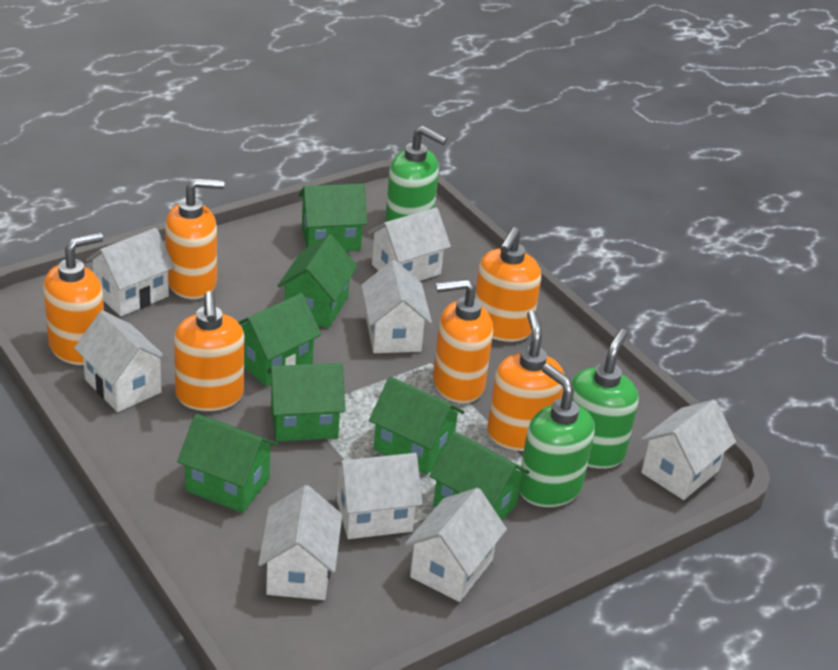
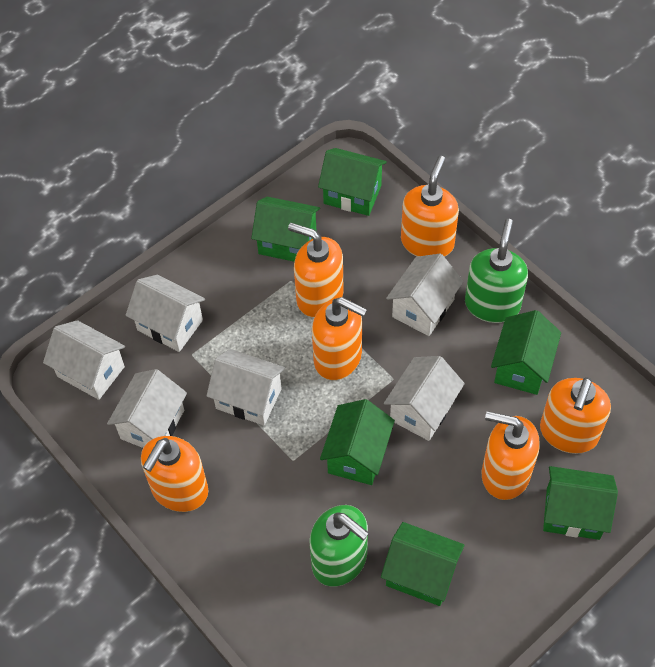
green house: 7 -> 6
green soap dispenser: 3 -> 2
white house: 8 -> 6

